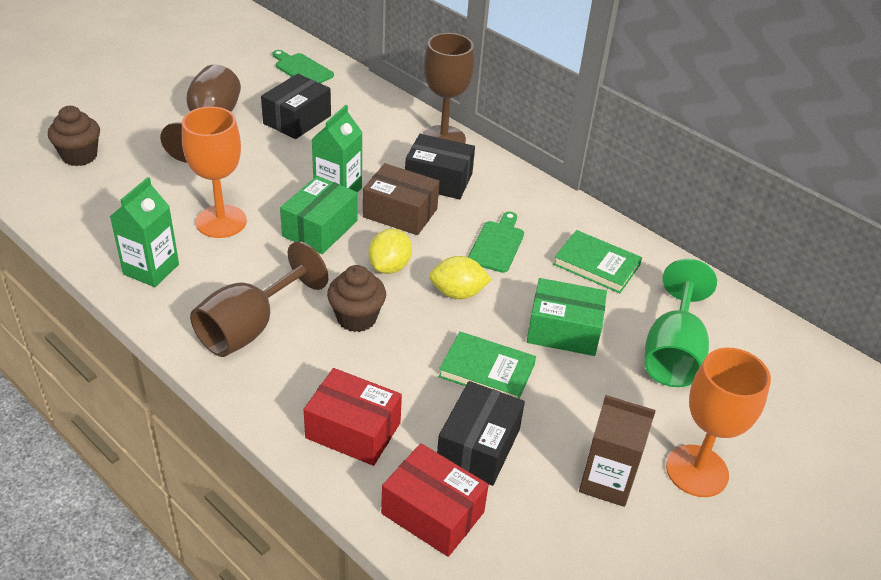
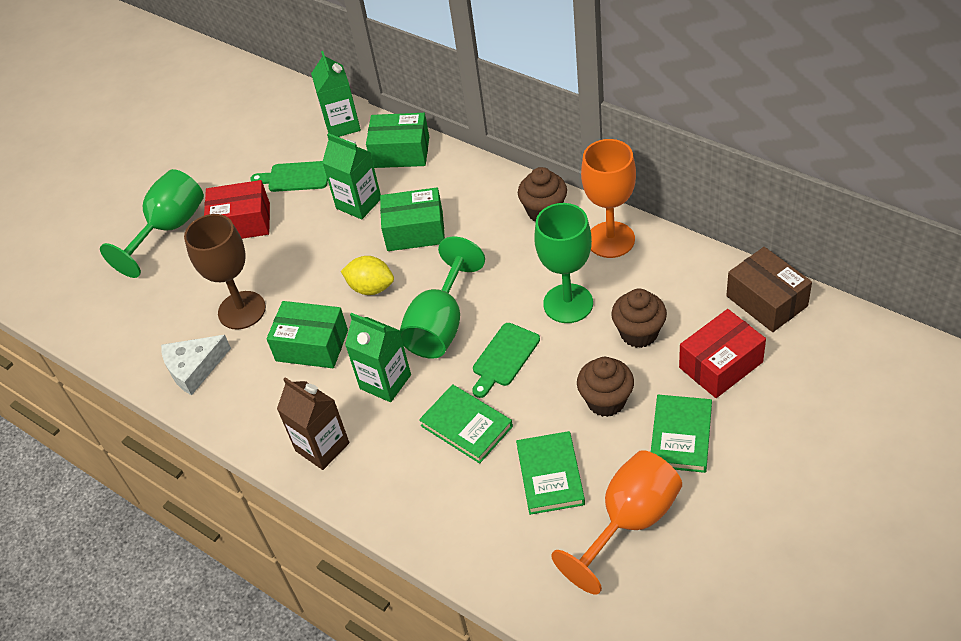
black box: 3 -> 0
brown cupcake: 2 -> 3
brown goblet: 3 -> 1
green book: 2 -> 3
green box: 2 -> 3
green carton: 2 -> 3
green goblet: 1 -> 3
white cheese: 0 -> 1
yellow lemon: 2 -> 1

